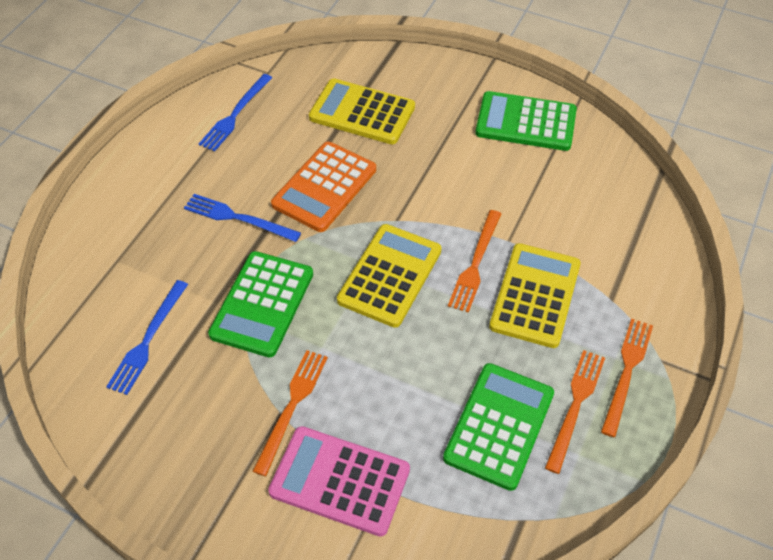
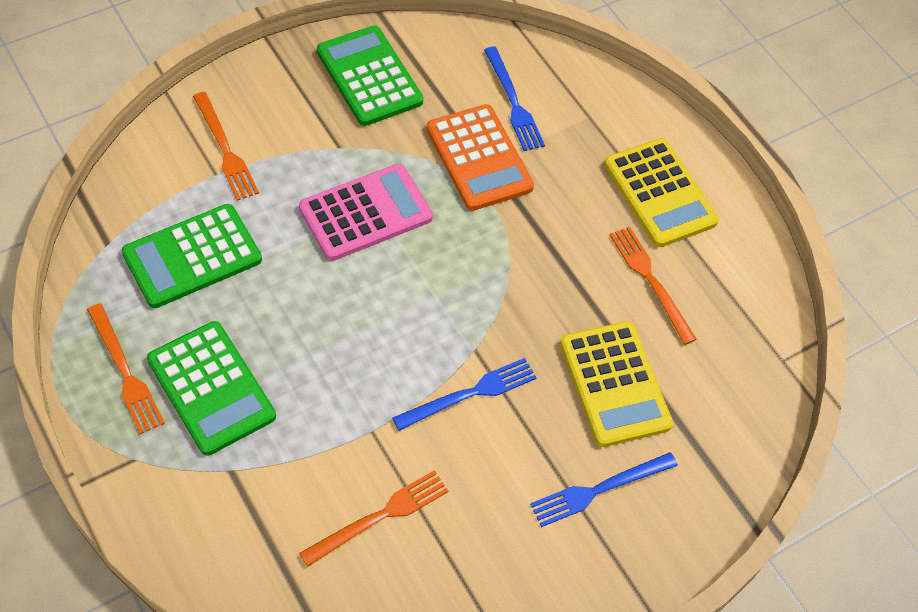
yellow calculator: 3 -> 2

